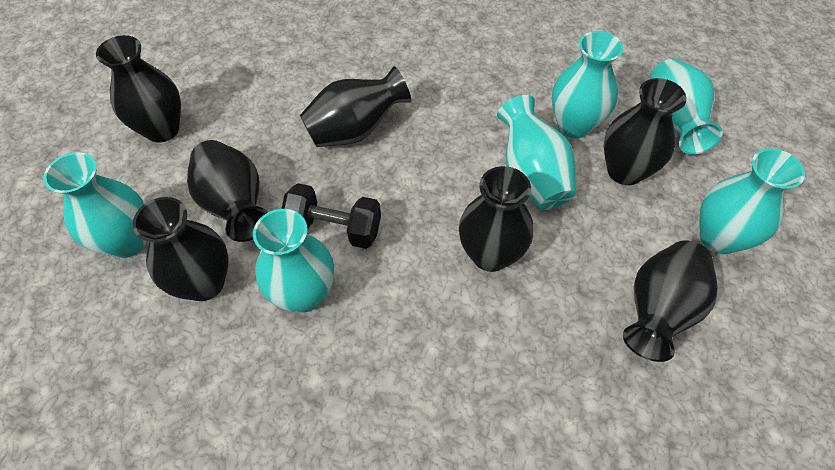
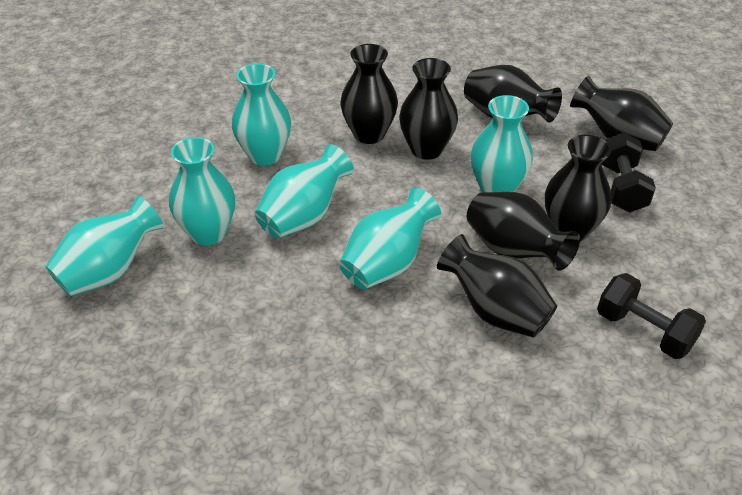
black dumbbell: 1 -> 2

